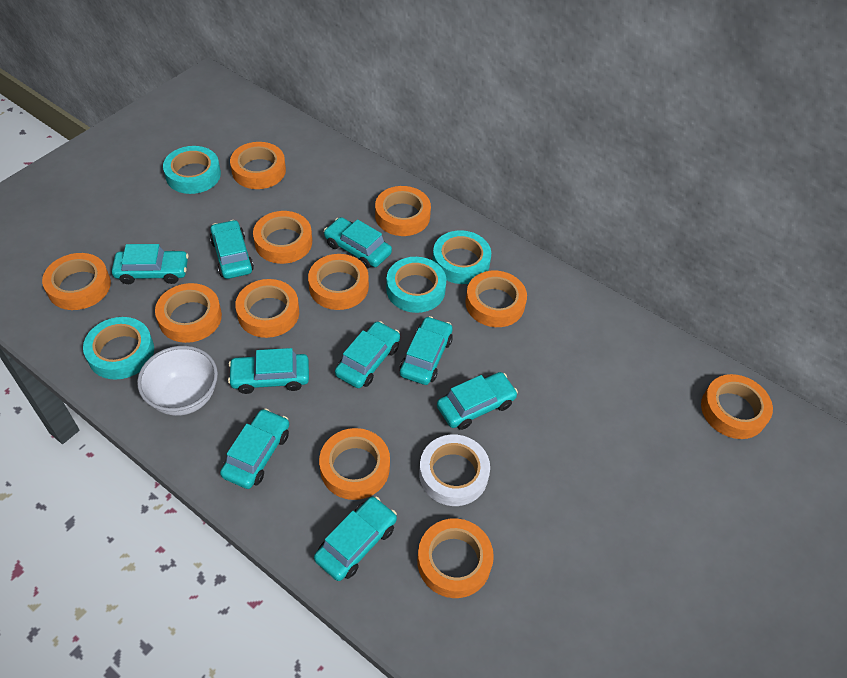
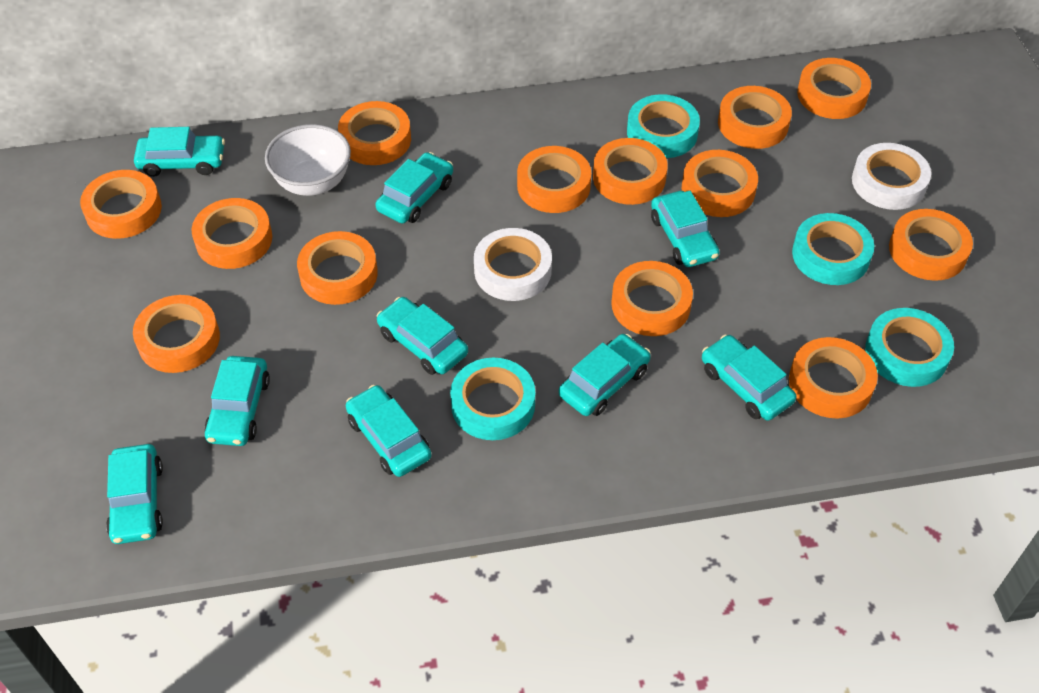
orange tape: 11 -> 13
white tape: 1 -> 2

